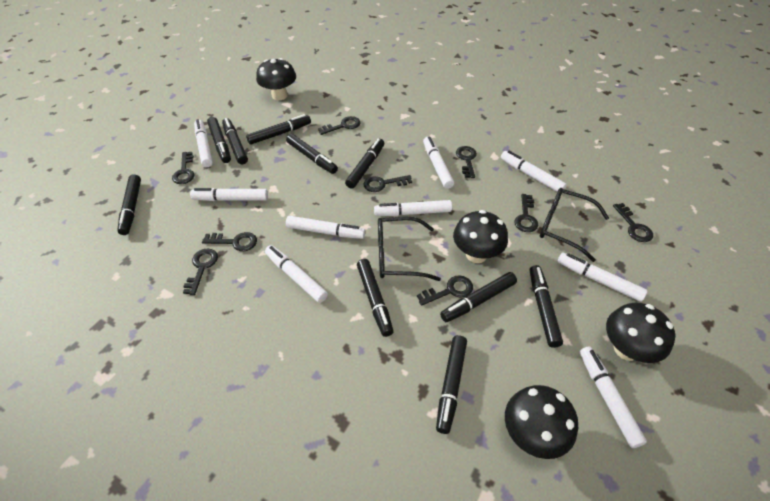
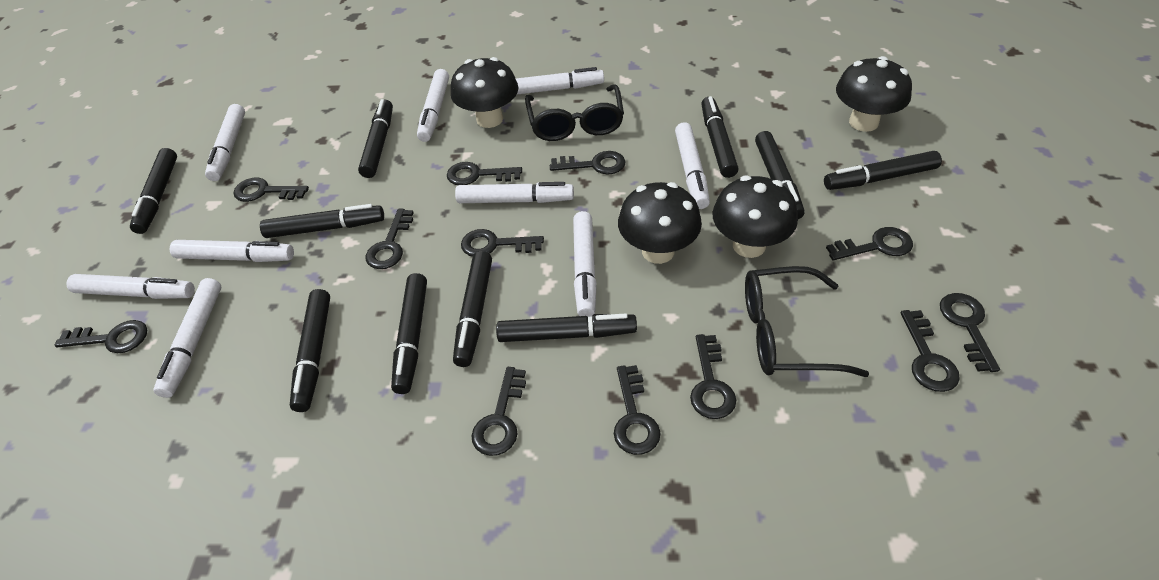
black key: 9 -> 12

